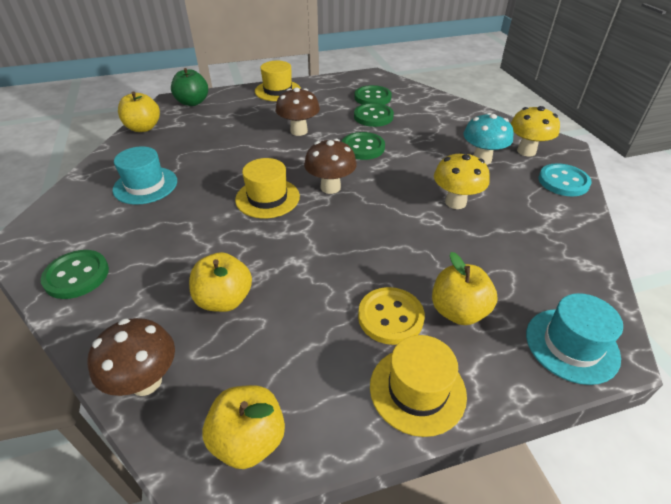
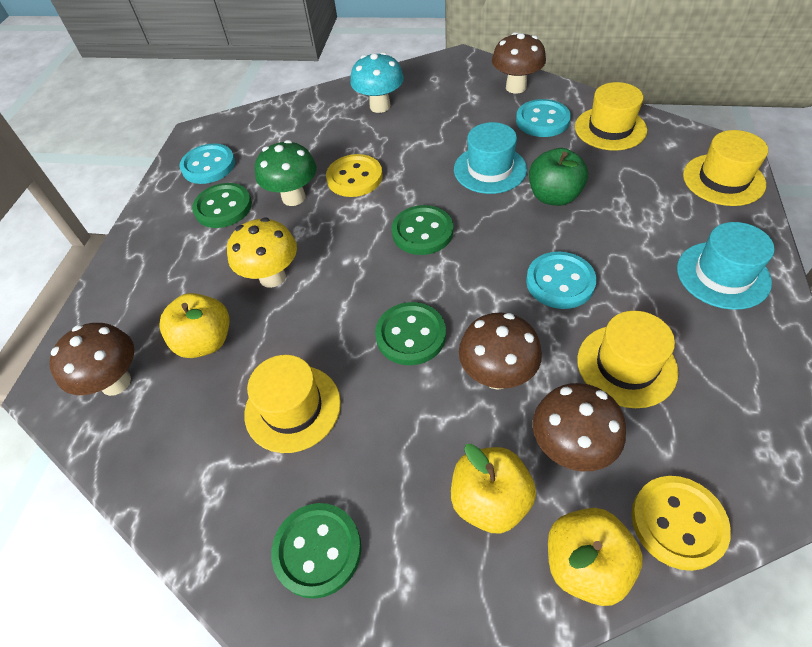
brown mushroom: 3 -> 4
green mushroom: 0 -> 1
turquoise button: 1 -> 3
yellow apple: 4 -> 3
yellow button: 1 -> 2
yellow hat: 3 -> 4
yellow mushroom: 2 -> 1

